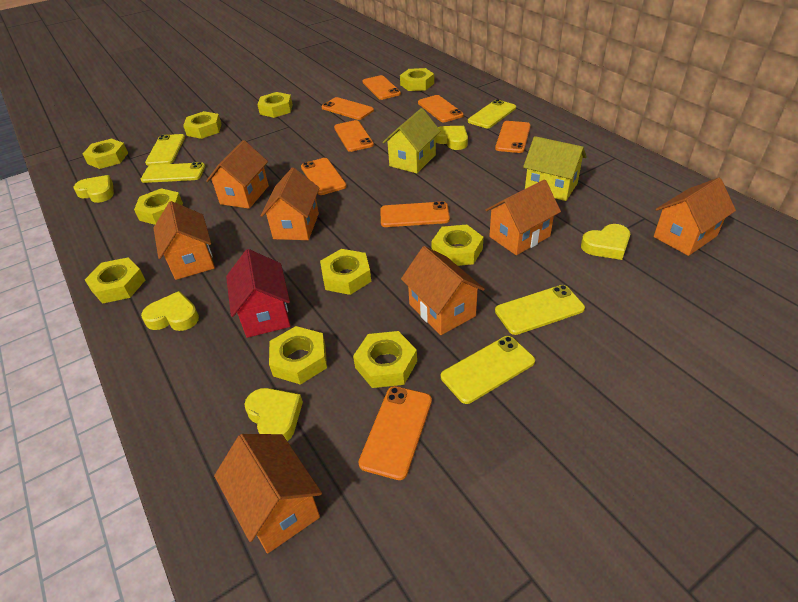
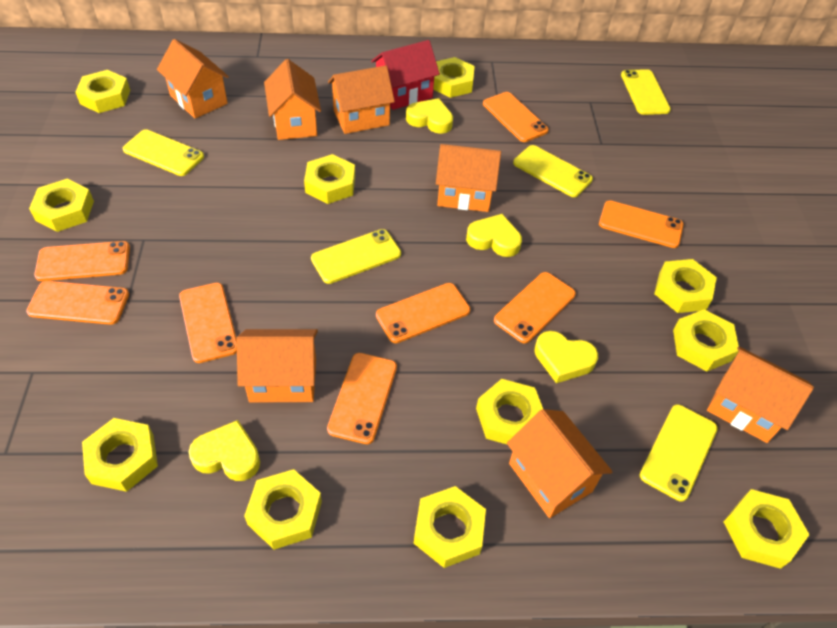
yellow heart: 5 -> 4
yellow house: 2 -> 0
yellow nut: 10 -> 11

